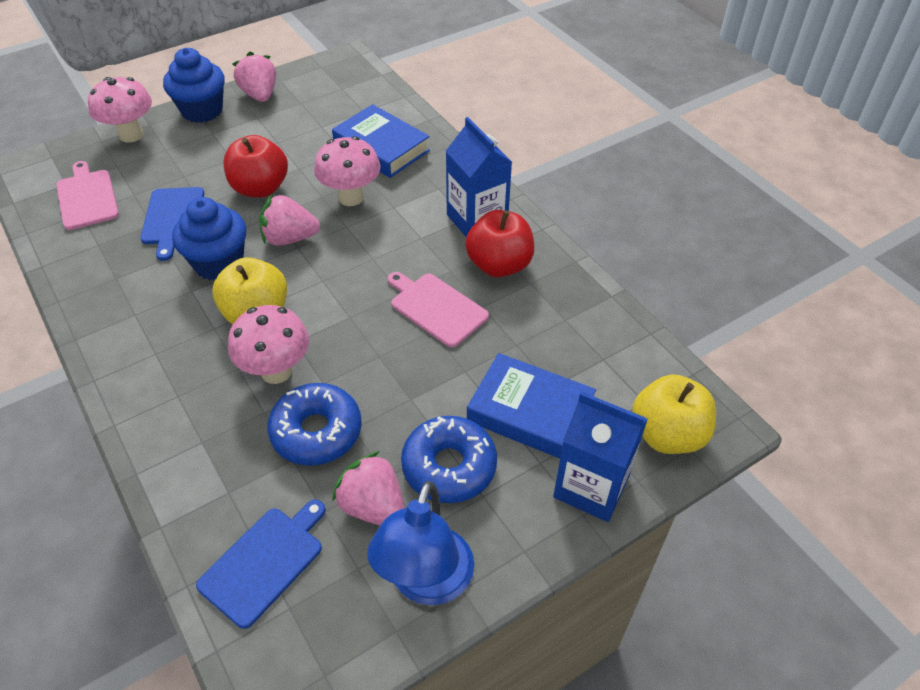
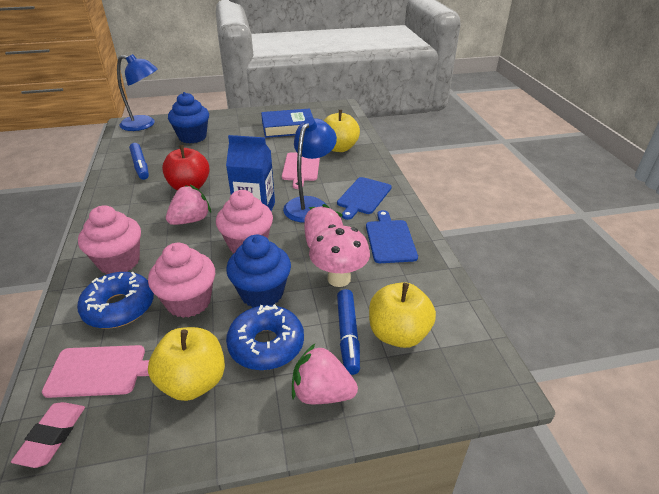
blue book: 2 -> 1
blue carton: 2 -> 1
blue lamp: 1 -> 2
blue marker: 0 -> 2
pink cupcake: 0 -> 3
pink eraser: 0 -> 1
pink mushroom: 3 -> 1
red apple: 2 -> 1
yellow apple: 2 -> 3

